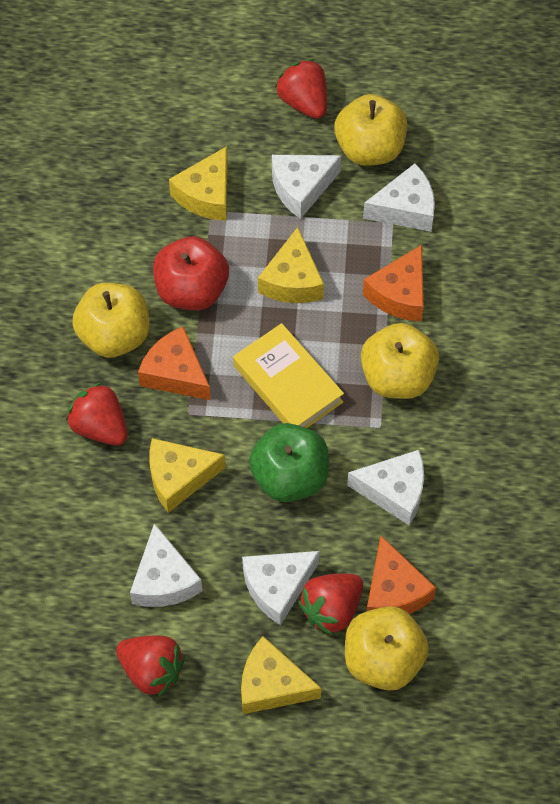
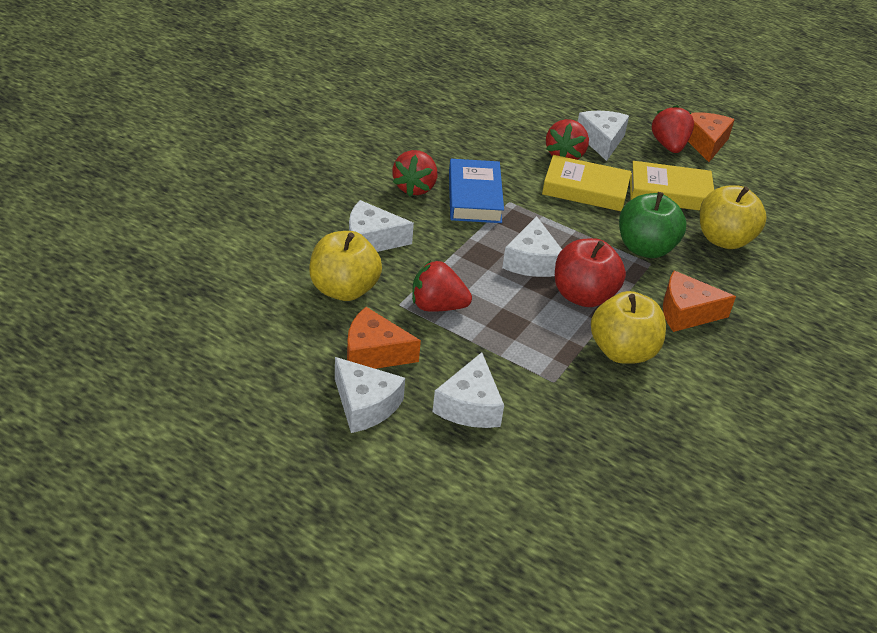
blue book: 0 -> 1
yellow apple: 4 -> 3
yellow book: 1 -> 2
yellow cheese: 4 -> 0

